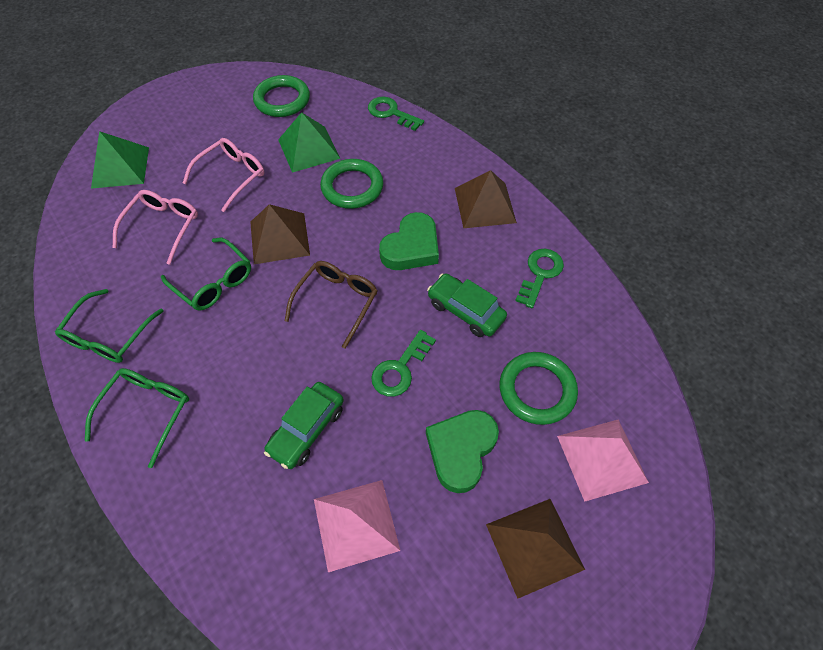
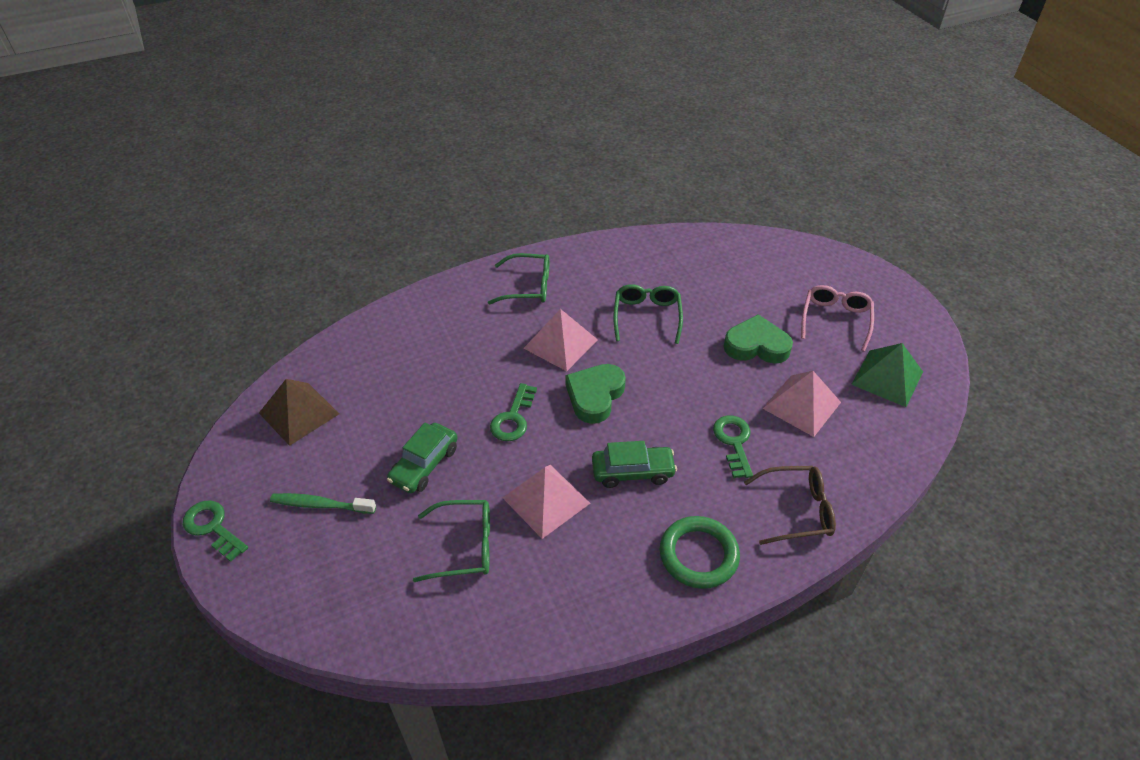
brown pyramid: 3 -> 1
green pyramid: 2 -> 1
green ring: 3 -> 1
green toothbrush: 0 -> 1
pink glasses: 2 -> 1
pink pyramid: 2 -> 3

